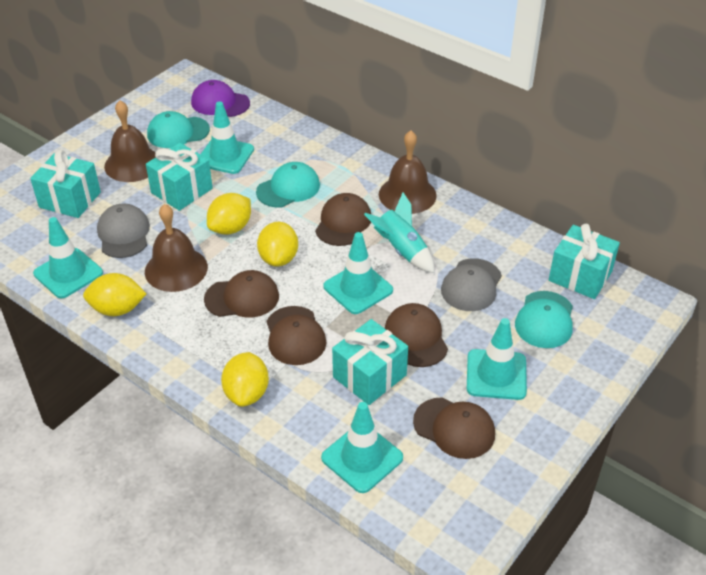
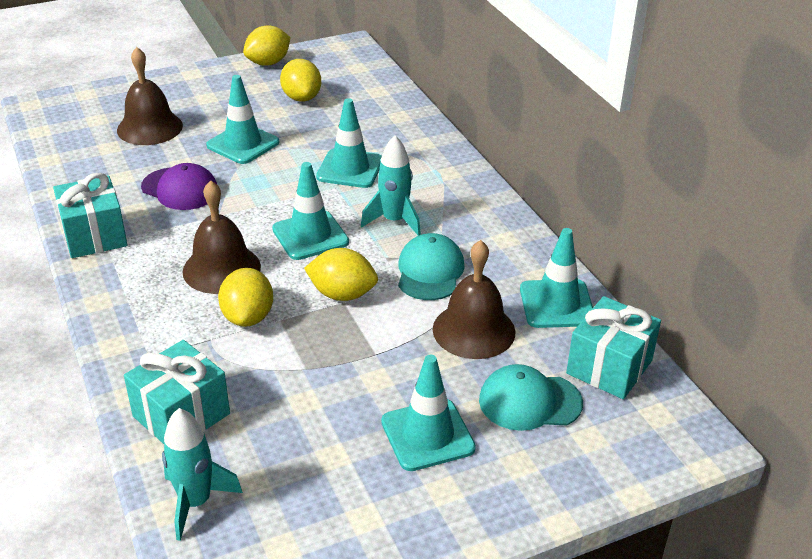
brown cap: 5 -> 0
grey cap: 2 -> 0
turquoise cap: 3 -> 2
turquoise gift: 4 -> 3
turquoise rocket: 1 -> 2

